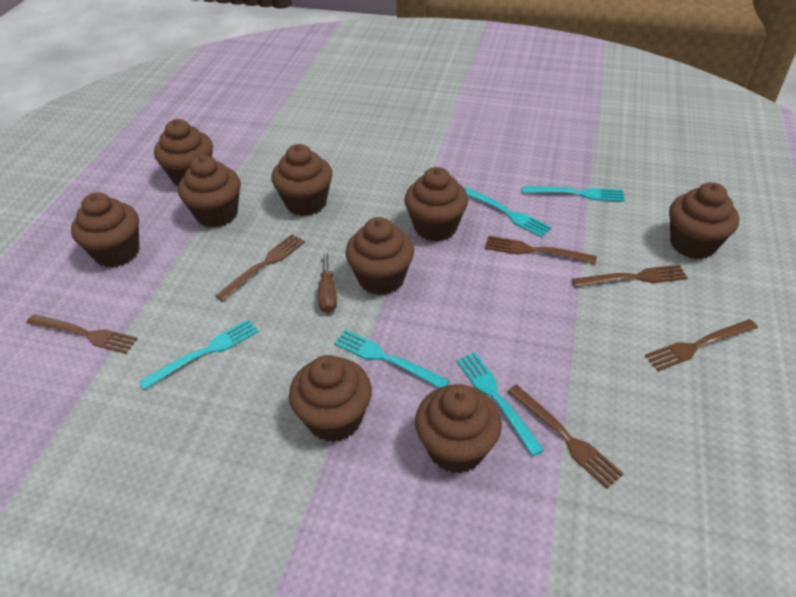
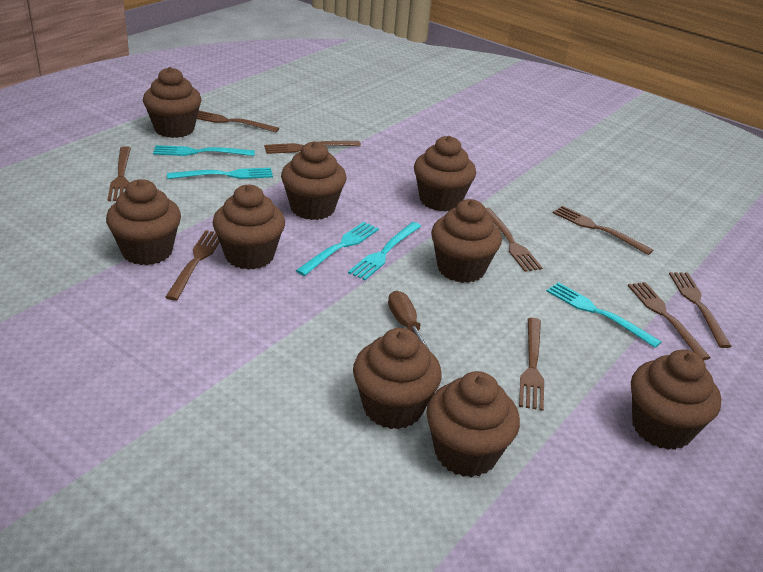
brown fork: 6 -> 9

